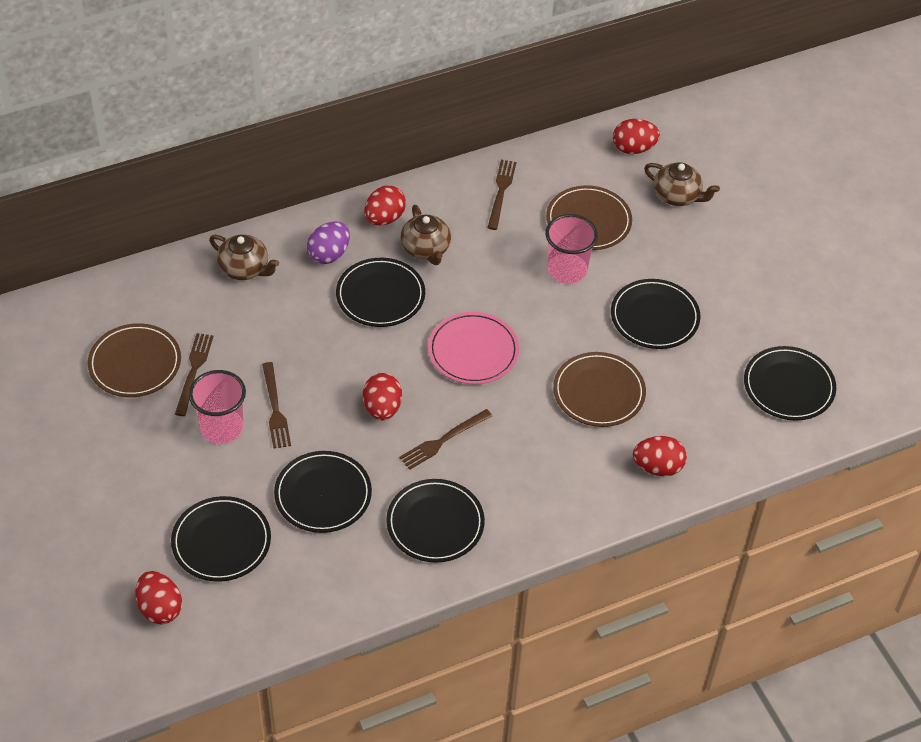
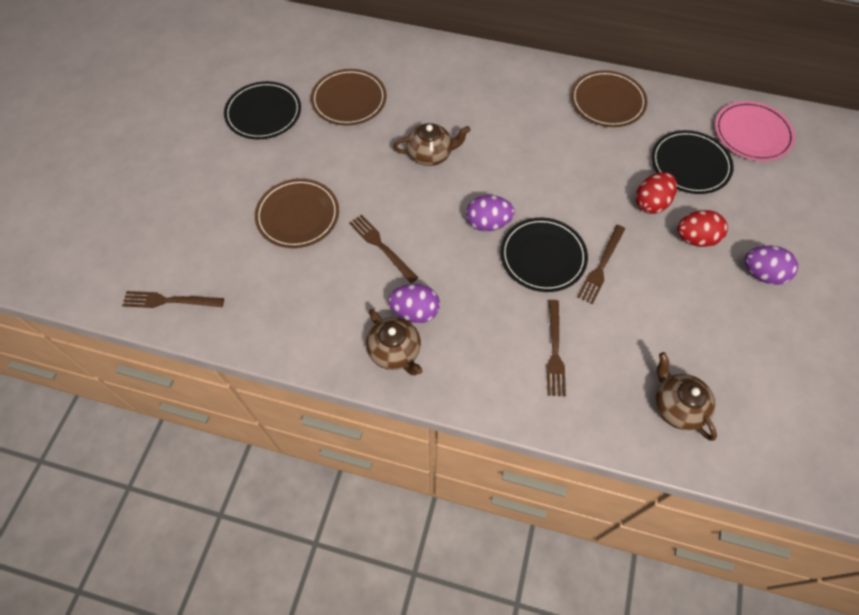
black plate: 6 -> 3
pink cup: 2 -> 0
purple egg: 1 -> 3
red egg: 5 -> 2

